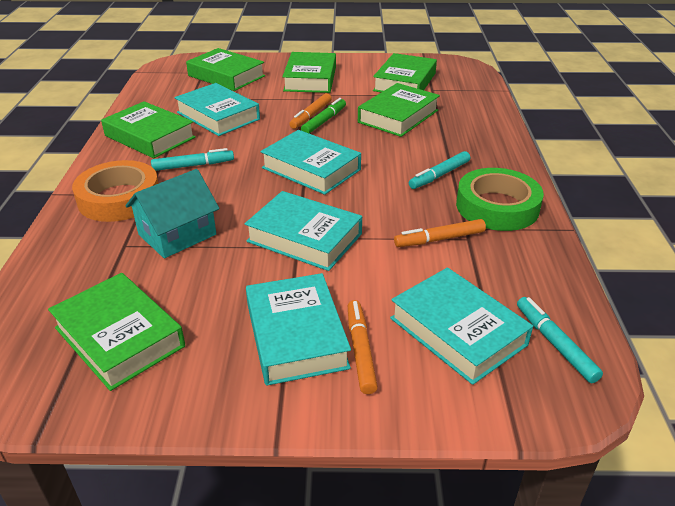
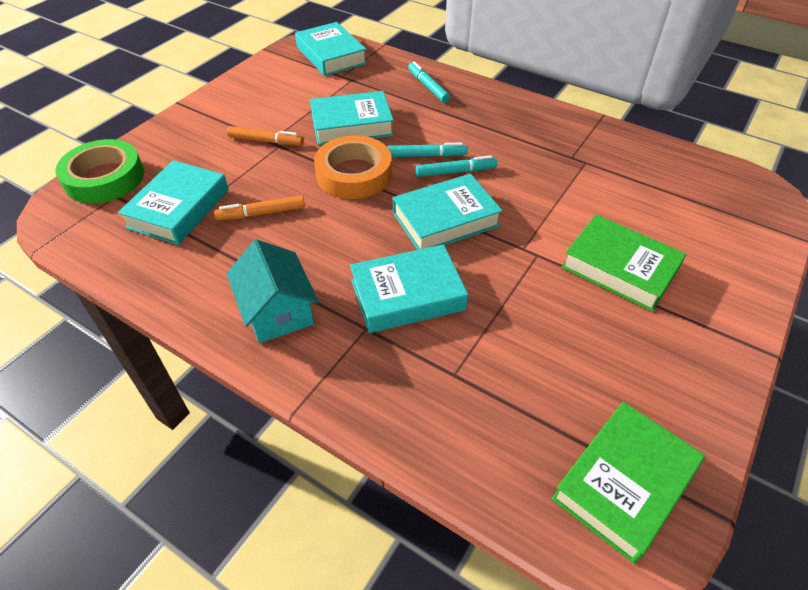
green book: 6 -> 2
green marker: 1 -> 0
orange marker: 3 -> 2

